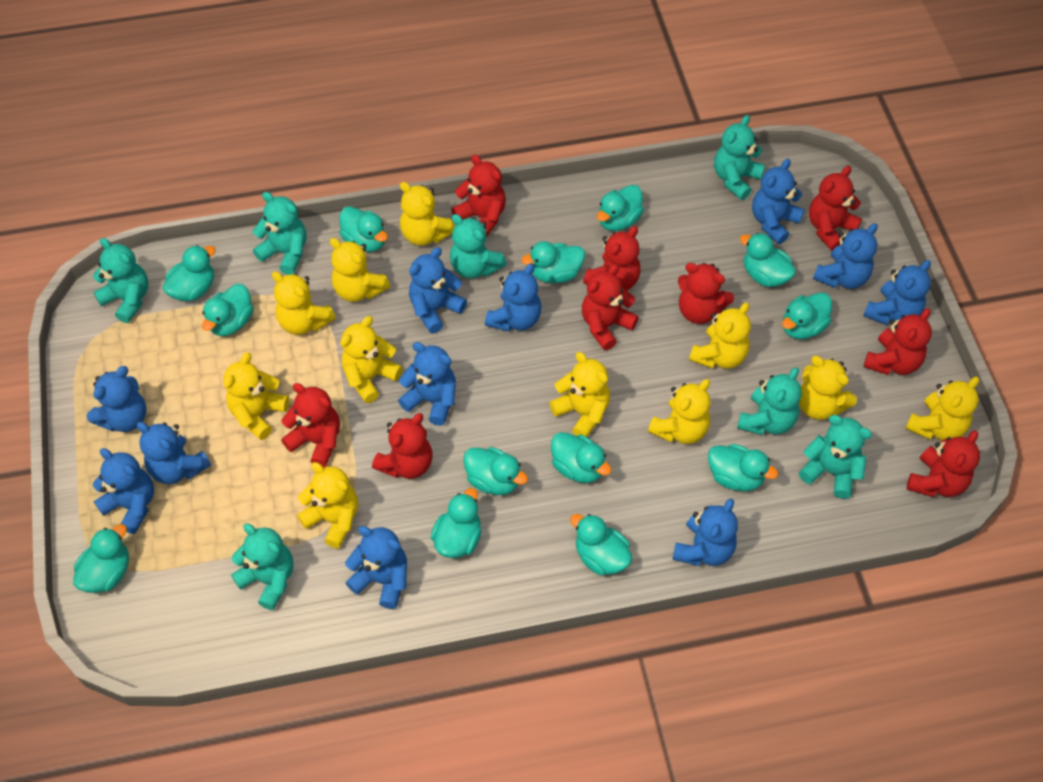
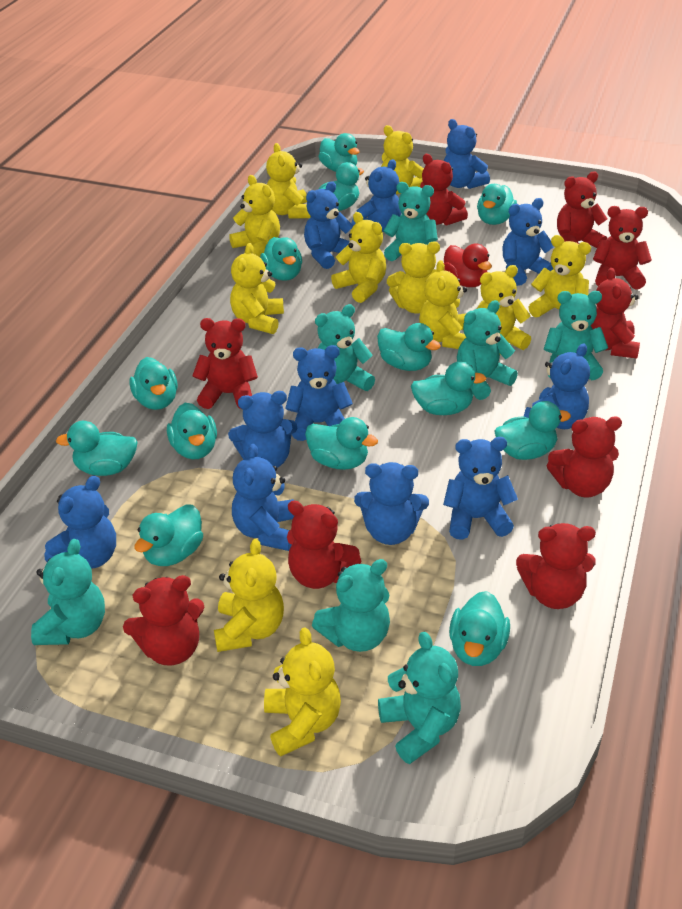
red duck: 0 -> 1

